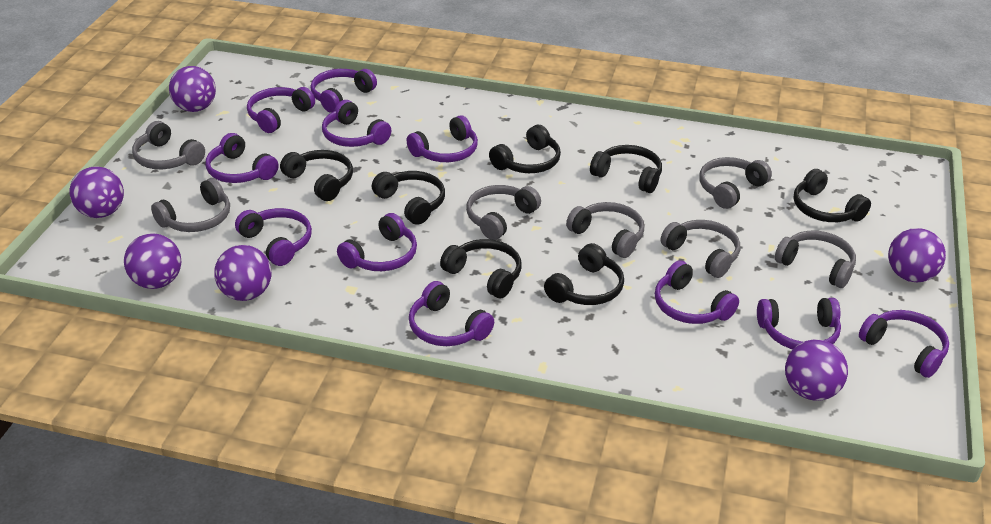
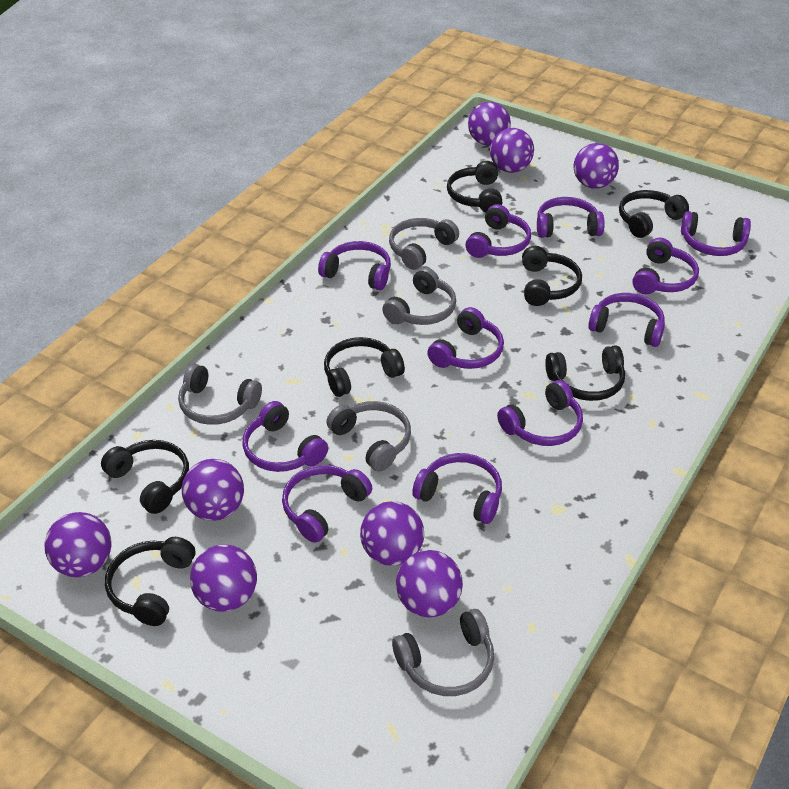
grey headphones: 7 -> 5
purple ball: 6 -> 8

